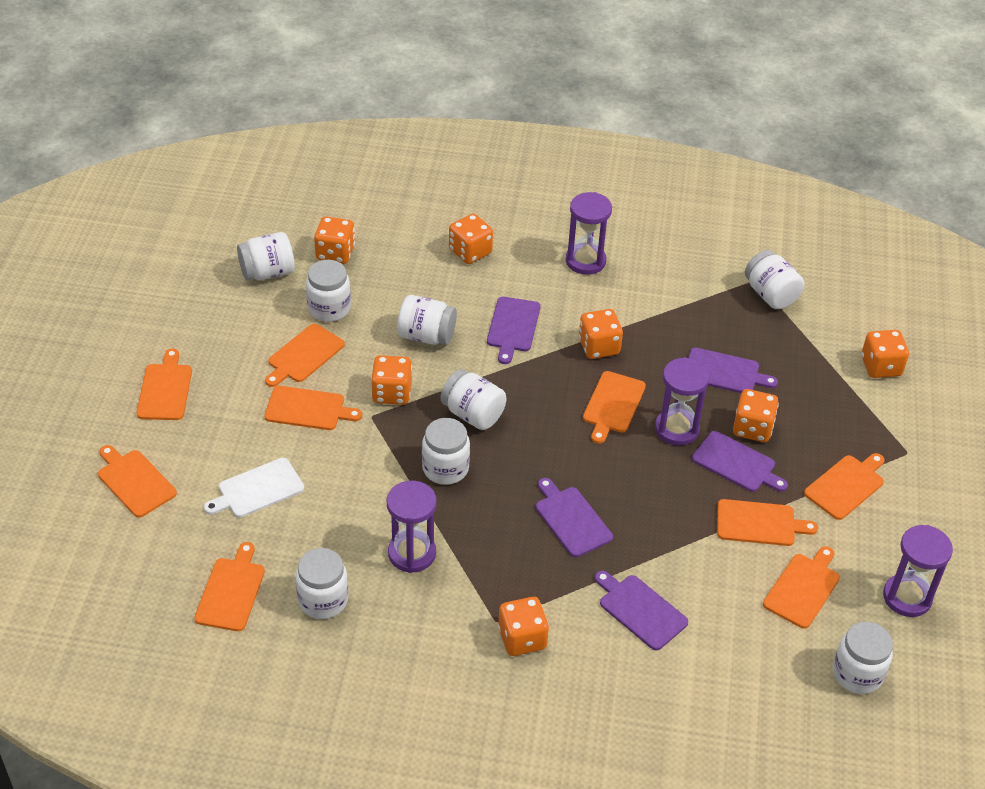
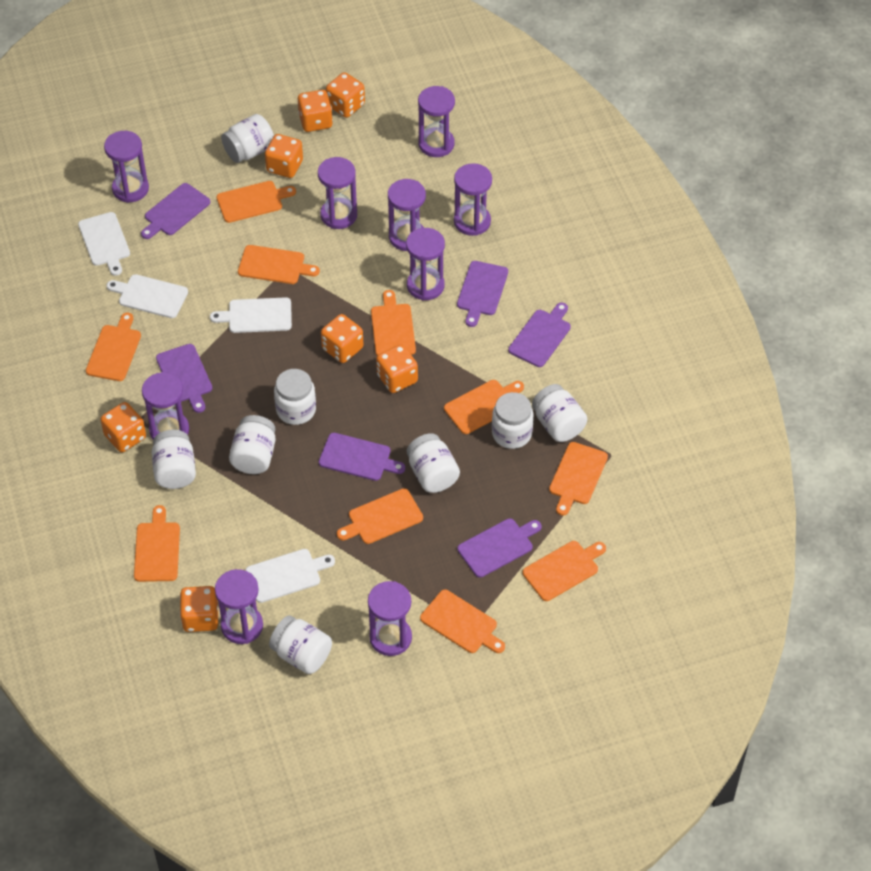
orange cutting board: 9 -> 10
purple cutting board: 5 -> 6
purple hourglass: 4 -> 9
white cutting board: 1 -> 4

